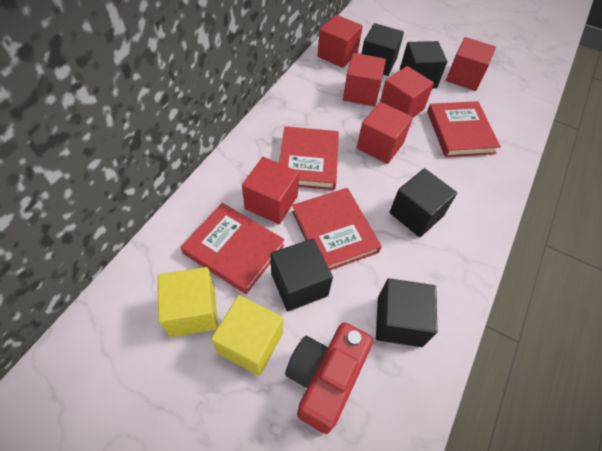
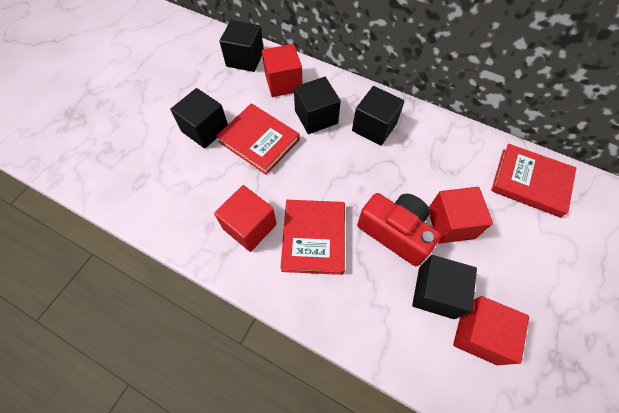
red book: 4 -> 3
red cube: 6 -> 4
yellow cube: 2 -> 0

